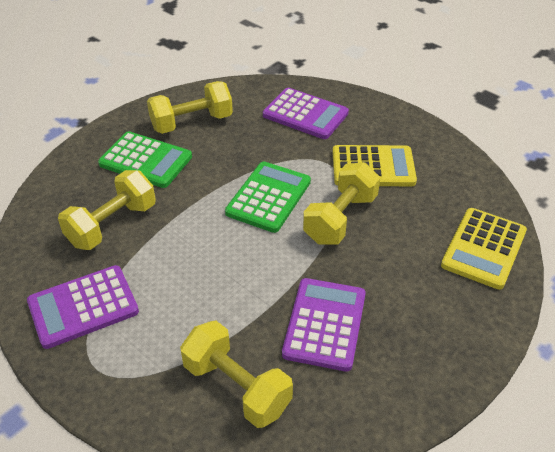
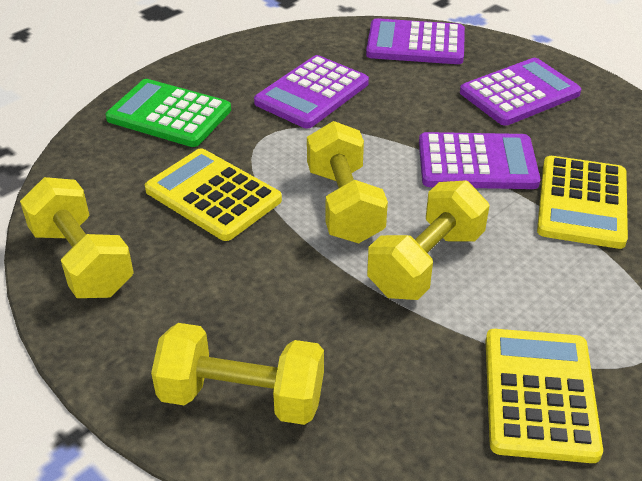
green calculator: 2 -> 1
purple calculator: 3 -> 4
yellow calculator: 2 -> 3

